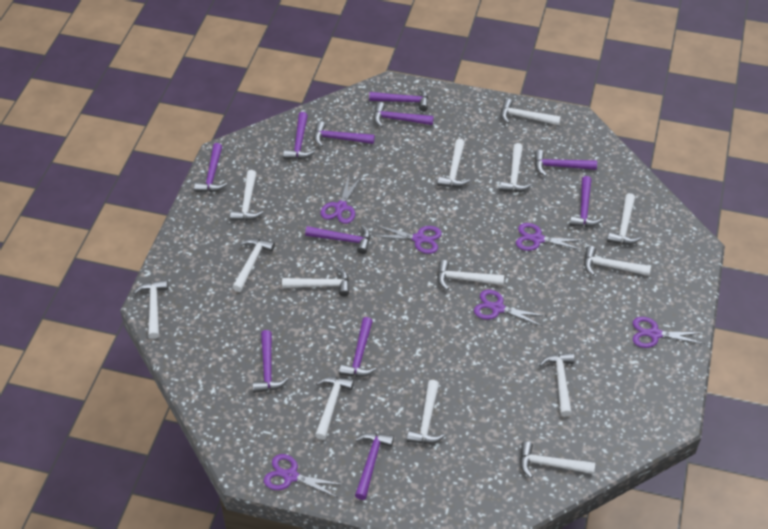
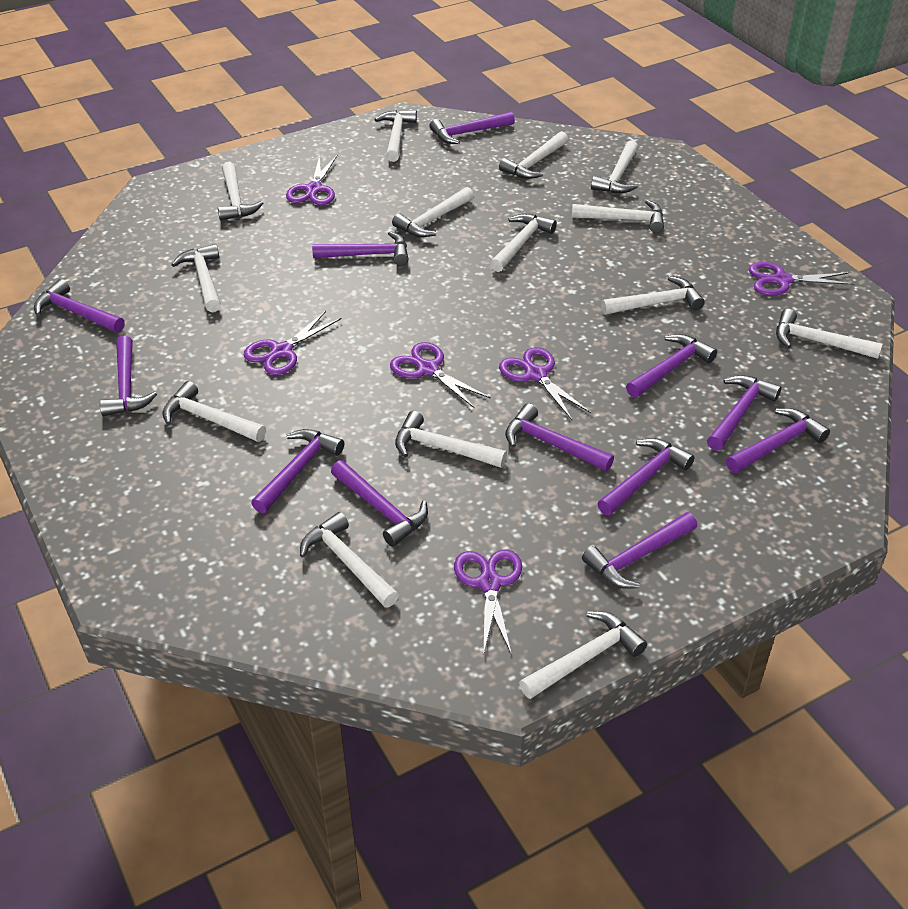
purple hammer: 11 -> 12

